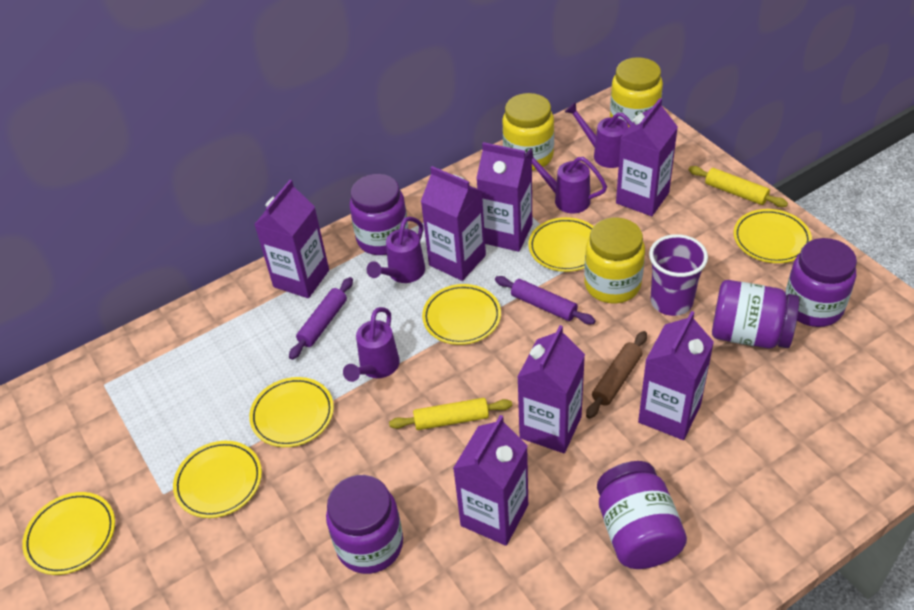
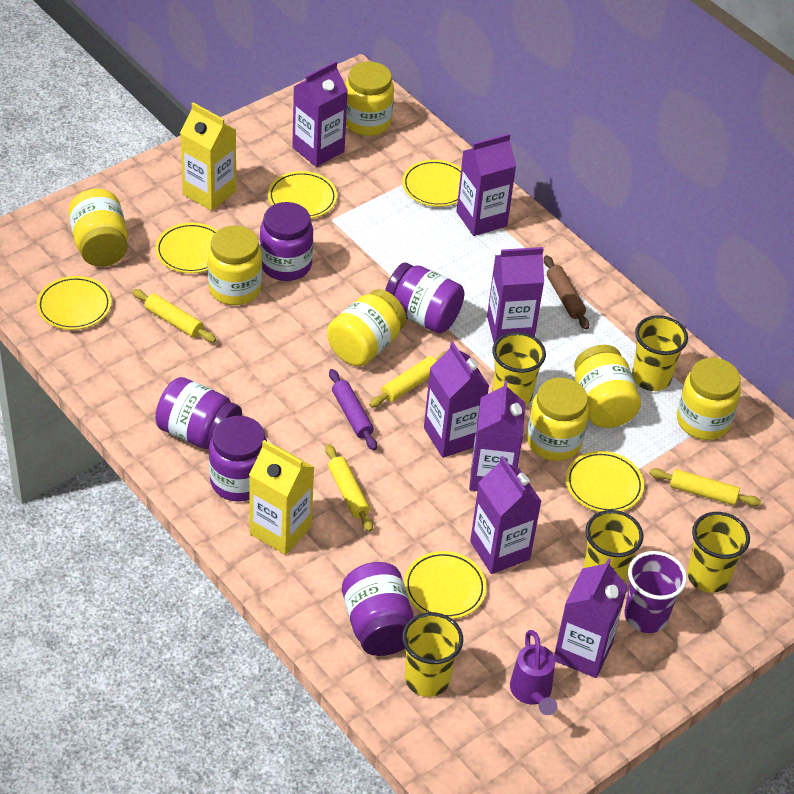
purple rolling pin: 2 -> 1
purple watering can: 4 -> 1
yellow carton: 0 -> 2
yellow cup: 0 -> 5
yellow jar: 3 -> 7
yellow rolling pin: 2 -> 4

